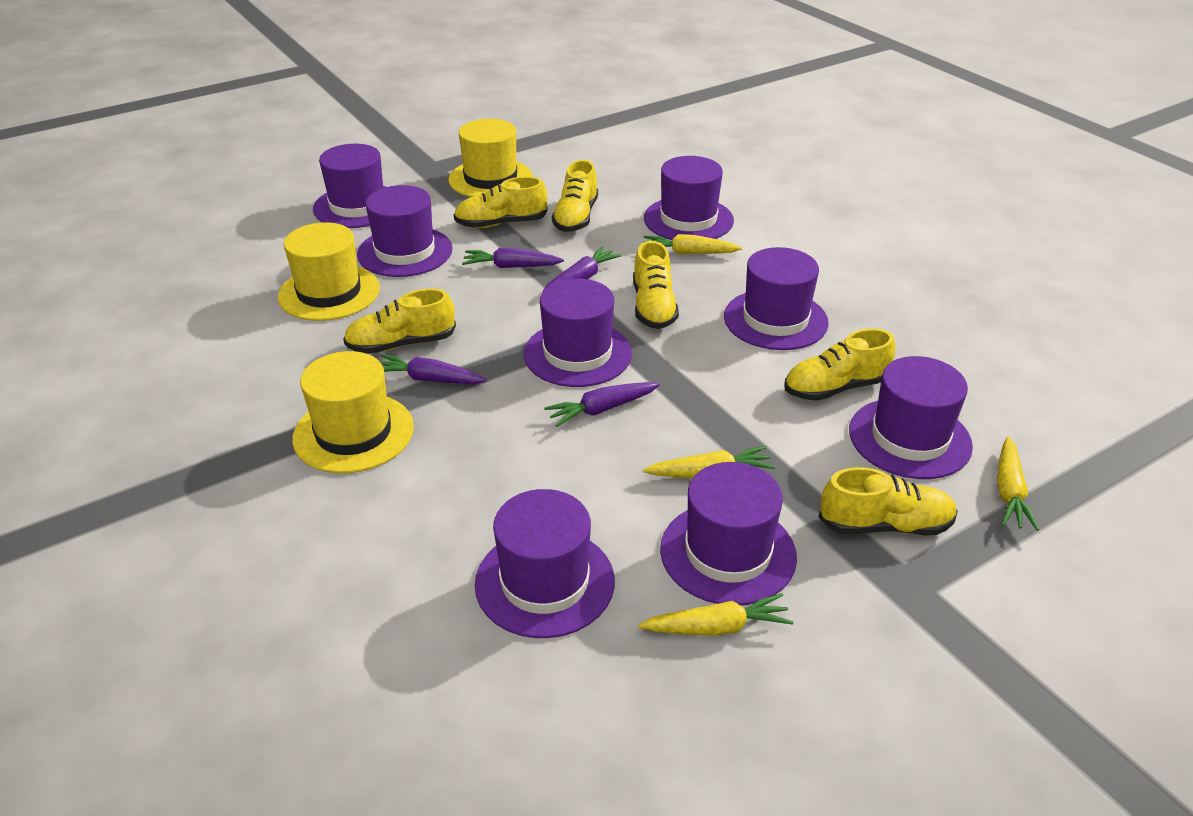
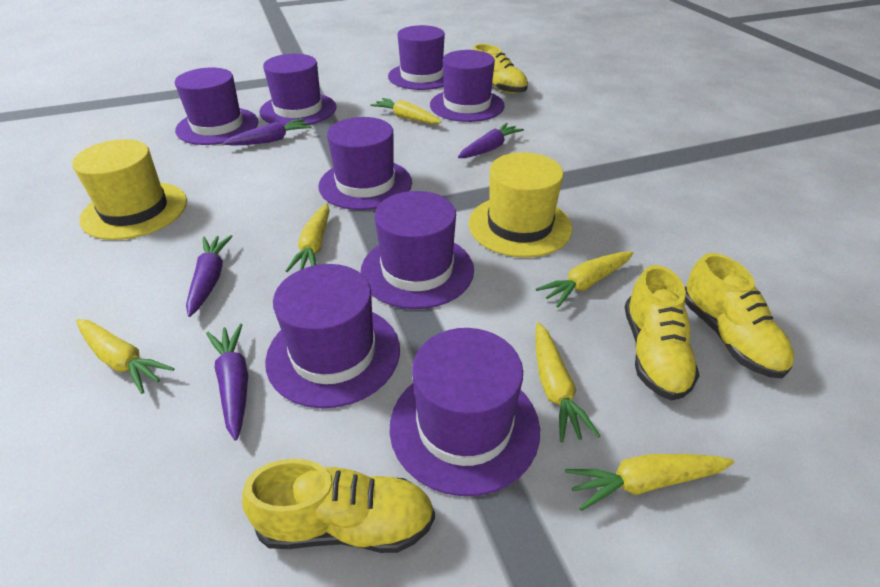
yellow carrot: 4 -> 6
yellow hat: 3 -> 2
yellow shoe: 6 -> 4

